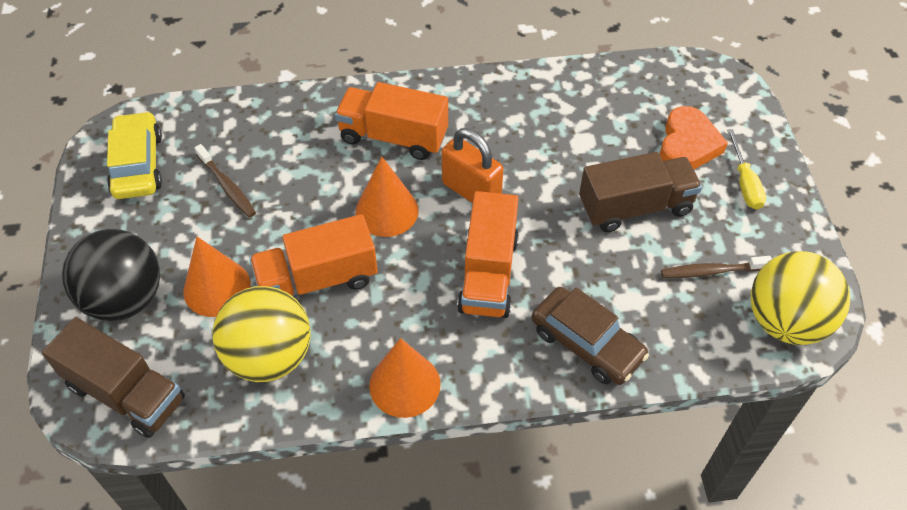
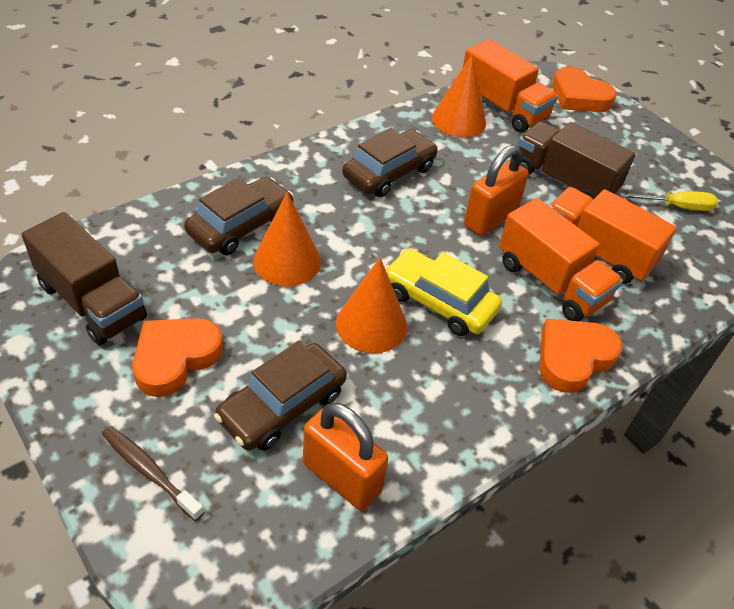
black ball: 1 -> 0
brown car: 1 -> 3
brown toothbrush: 2 -> 1
orange heart: 1 -> 3
orange padlock: 1 -> 2
yellow ball: 2 -> 0

